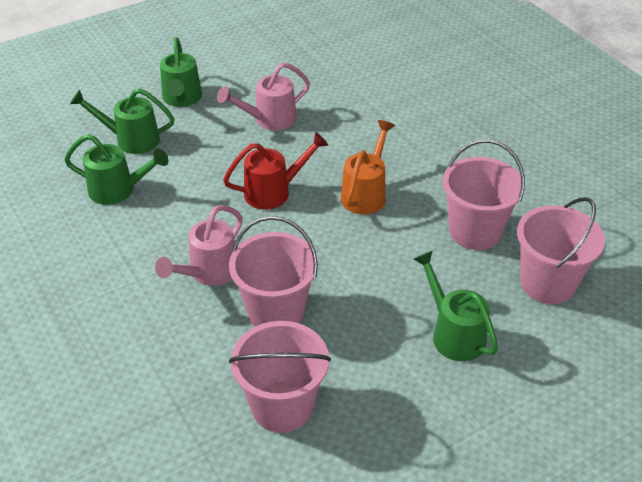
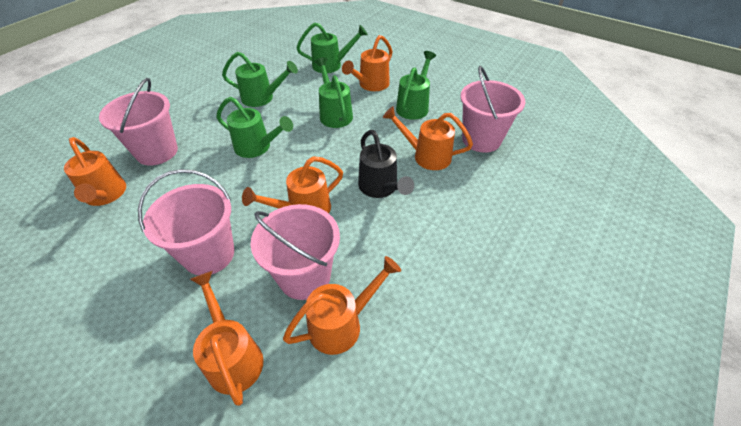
black watering can: 0 -> 1
green watering can: 4 -> 5
orange watering can: 1 -> 6
pink watering can: 2 -> 0
red watering can: 1 -> 0

